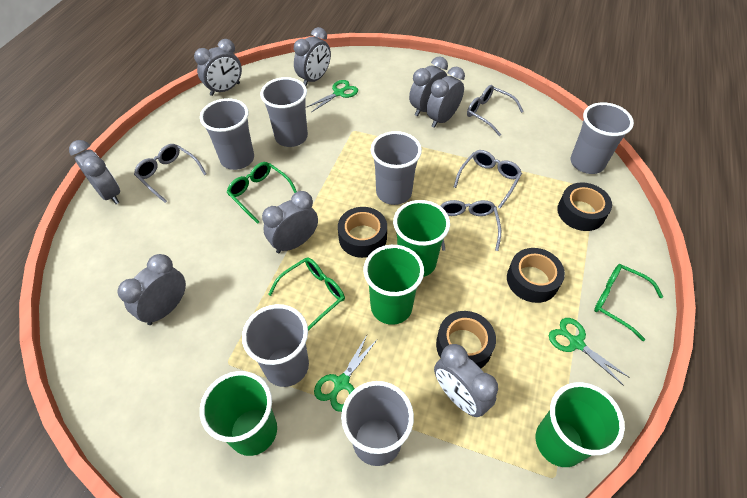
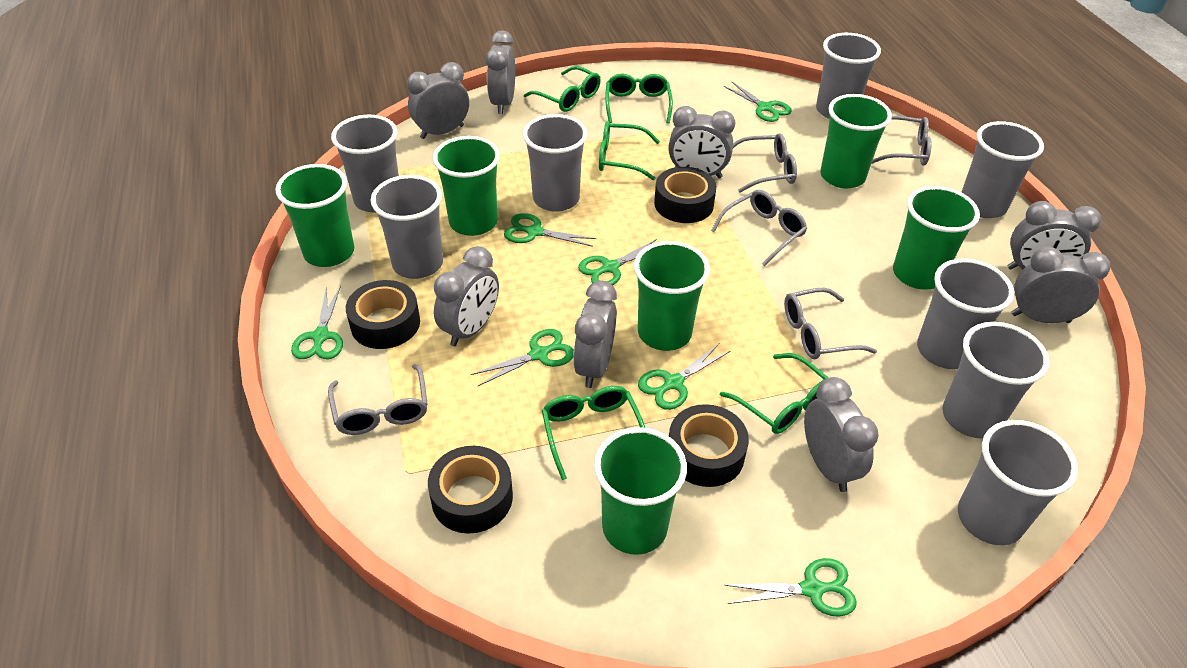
green cup: 4 -> 6
green glasses: 3 -> 5
green scissors: 3 -> 7
grey cup: 6 -> 8
grey glasses: 4 -> 5

